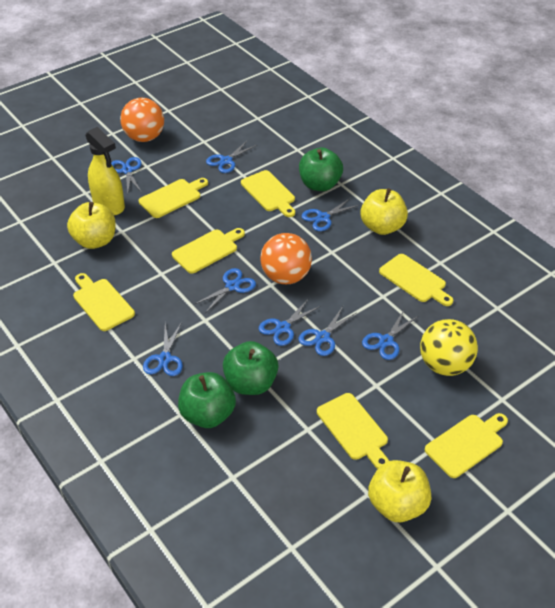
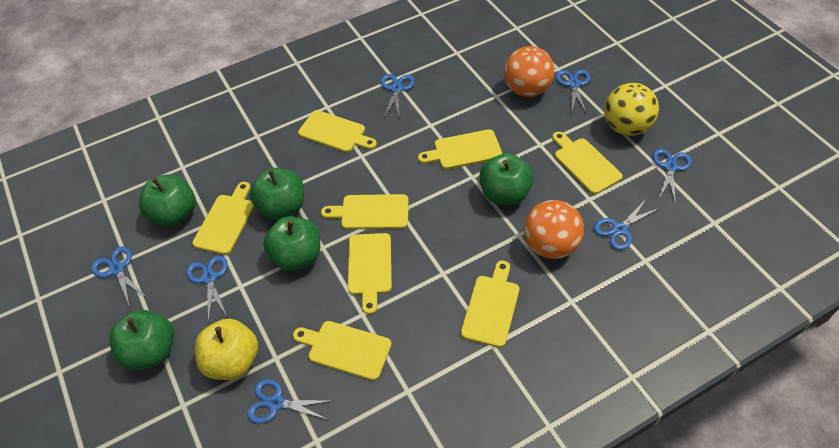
blue scissors: 8 -> 7
green apple: 3 -> 5
yellow apple: 3 -> 1
yellow cutting board: 7 -> 8
yellow spray bottle: 1 -> 0

